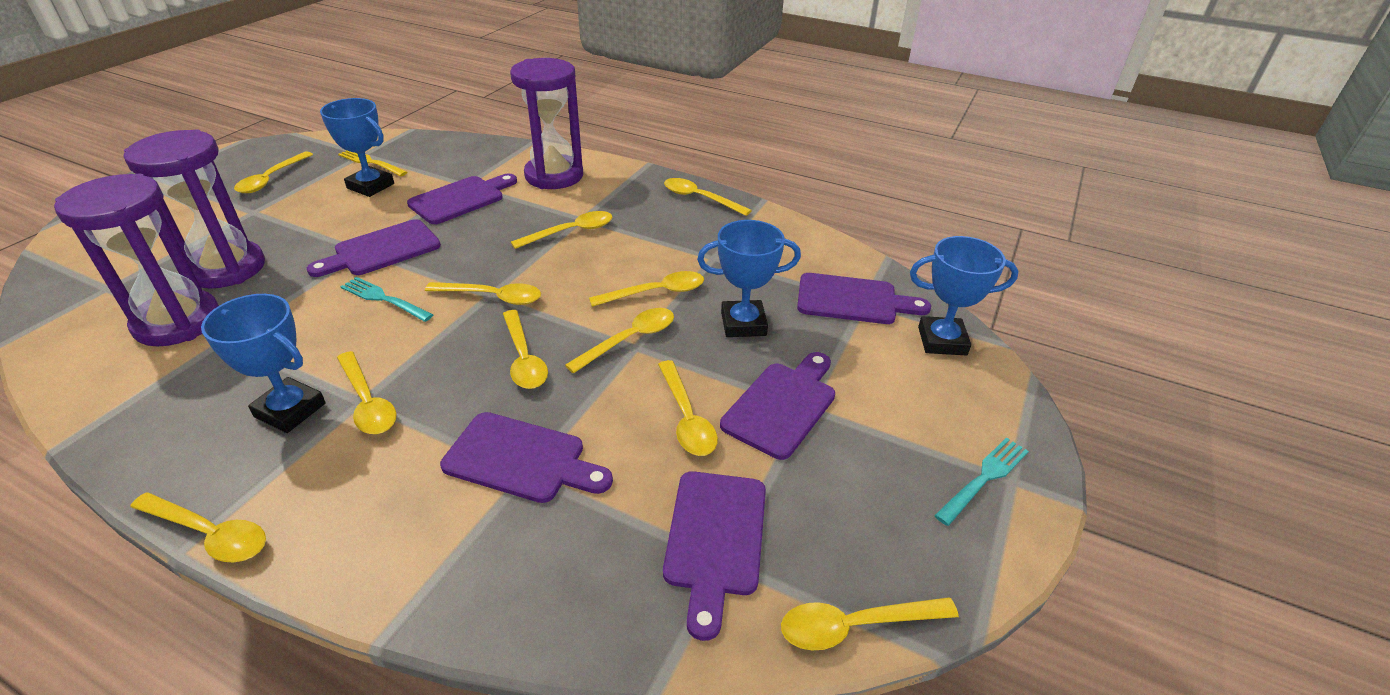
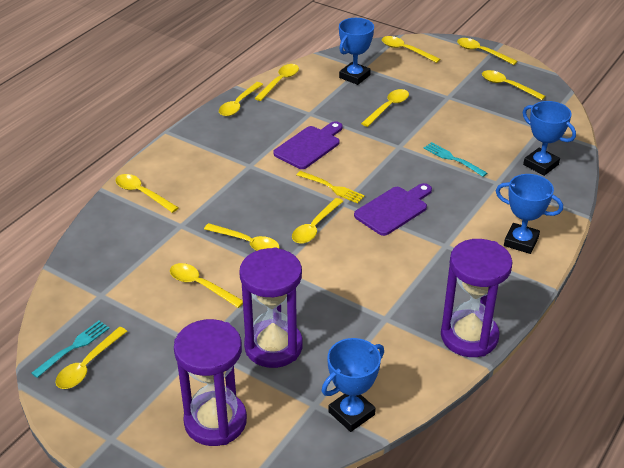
purple cutting board: 6 -> 2

